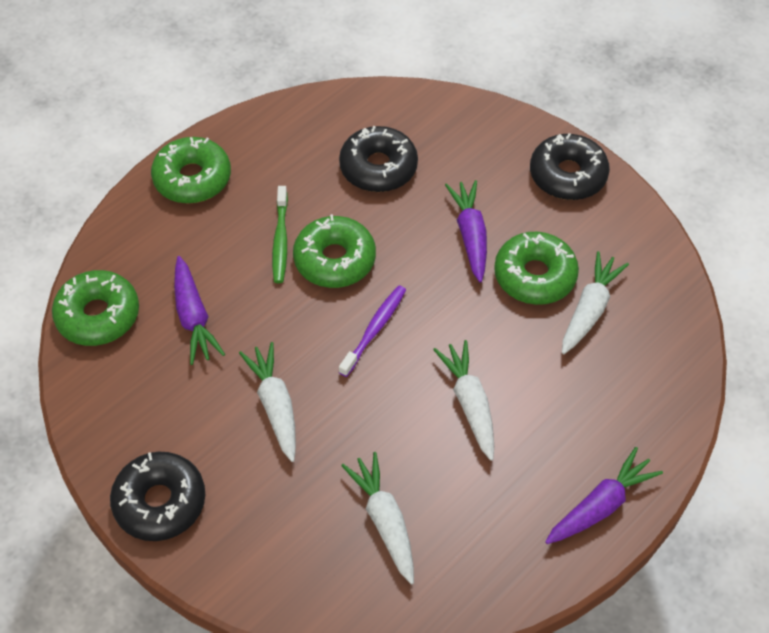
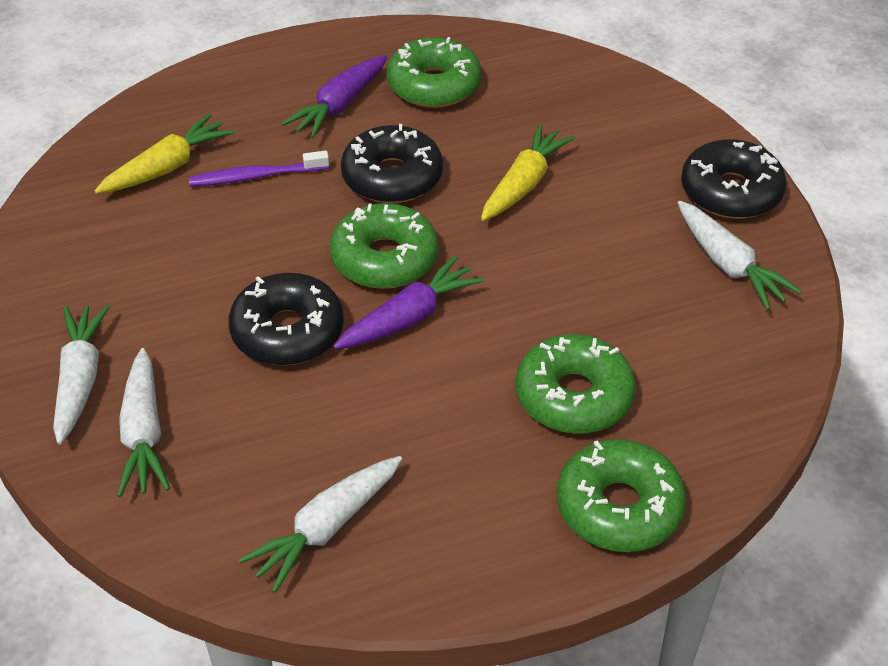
green toothbrush: 1 -> 0
purple carrot: 3 -> 2
yellow carrot: 0 -> 2

